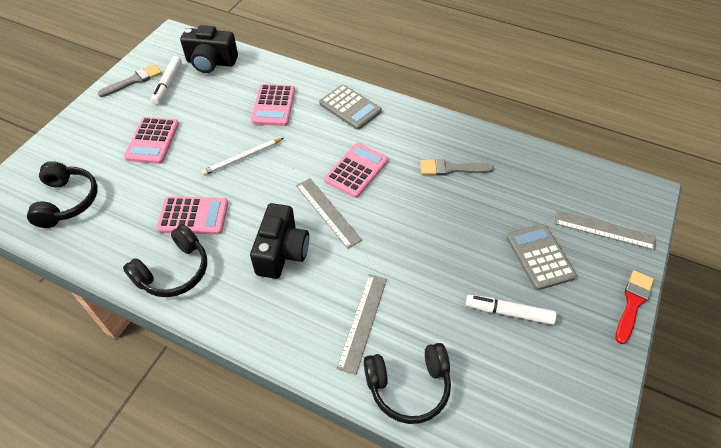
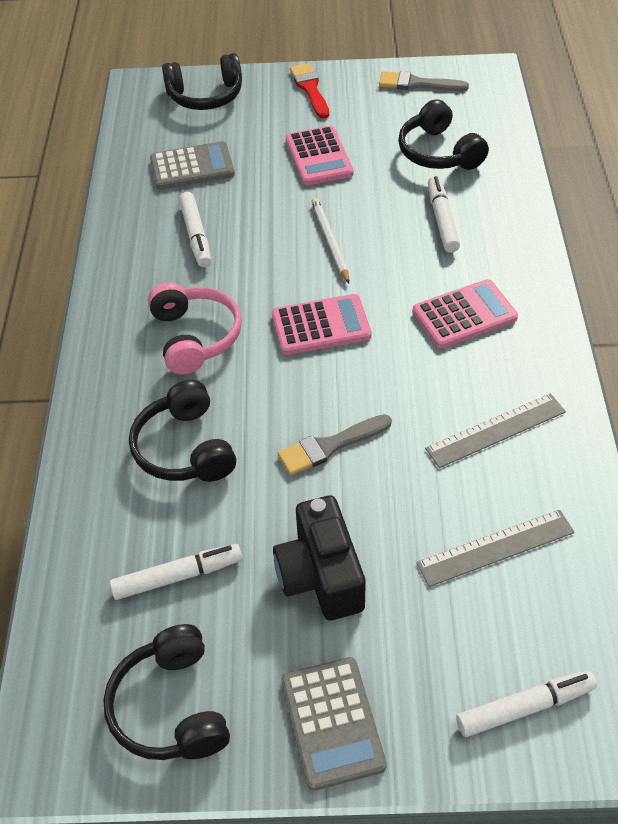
black camera: 2 -> 1
black headphones: 3 -> 4
grey ruler: 3 -> 2
pink calculator: 4 -> 3
pink headphones: 0 -> 1
white marker: 2 -> 4

